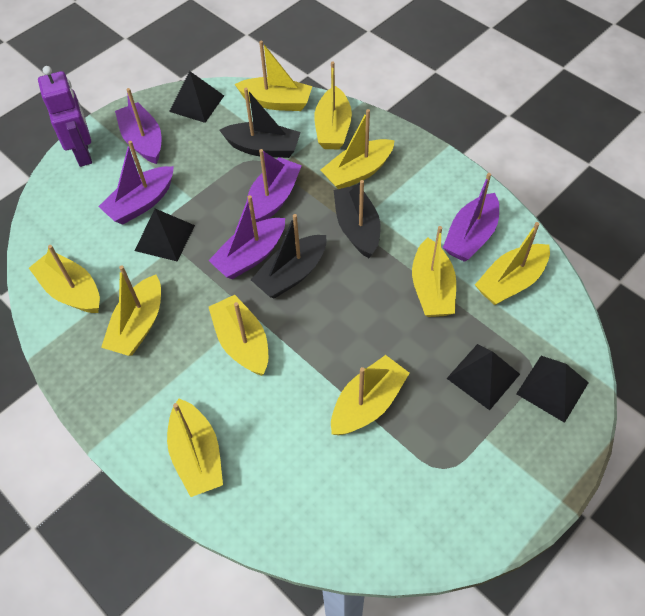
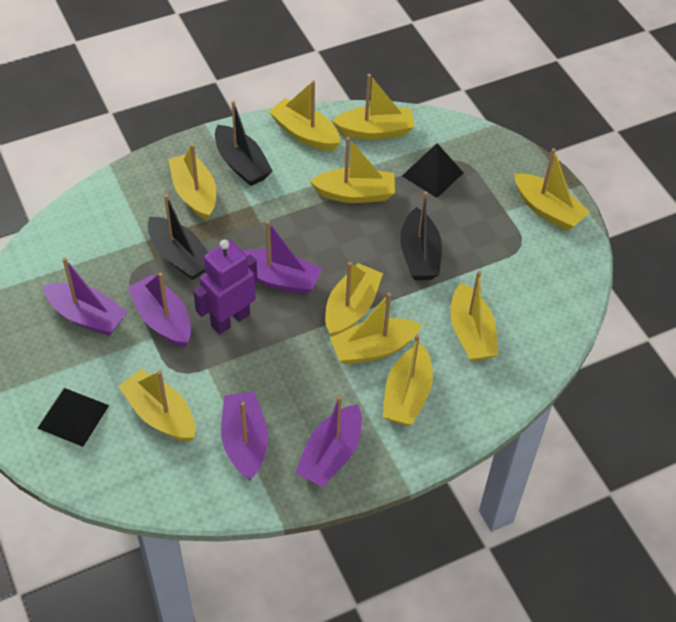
black pyramid: 4 -> 2

